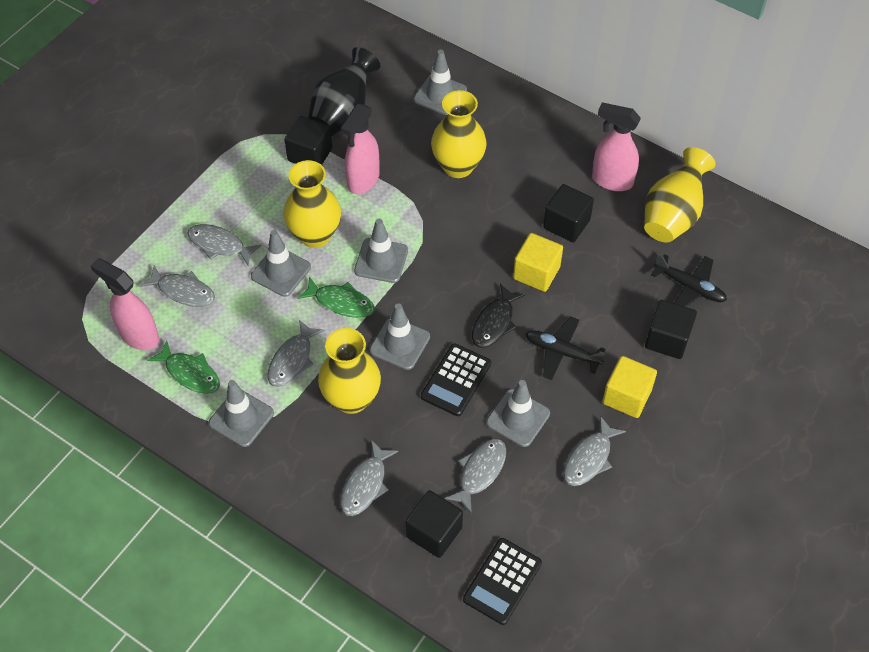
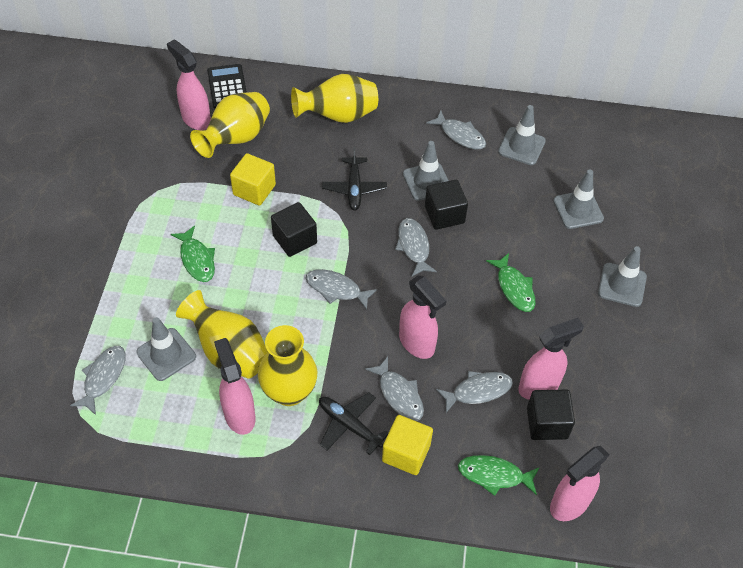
black calculator: 2 -> 1
black cube: 4 -> 3
black fish: 1 -> 0
black vase: 1 -> 0
green fish: 2 -> 3
grey traffic cone: 6 -> 5
pink spray bottle: 3 -> 5

